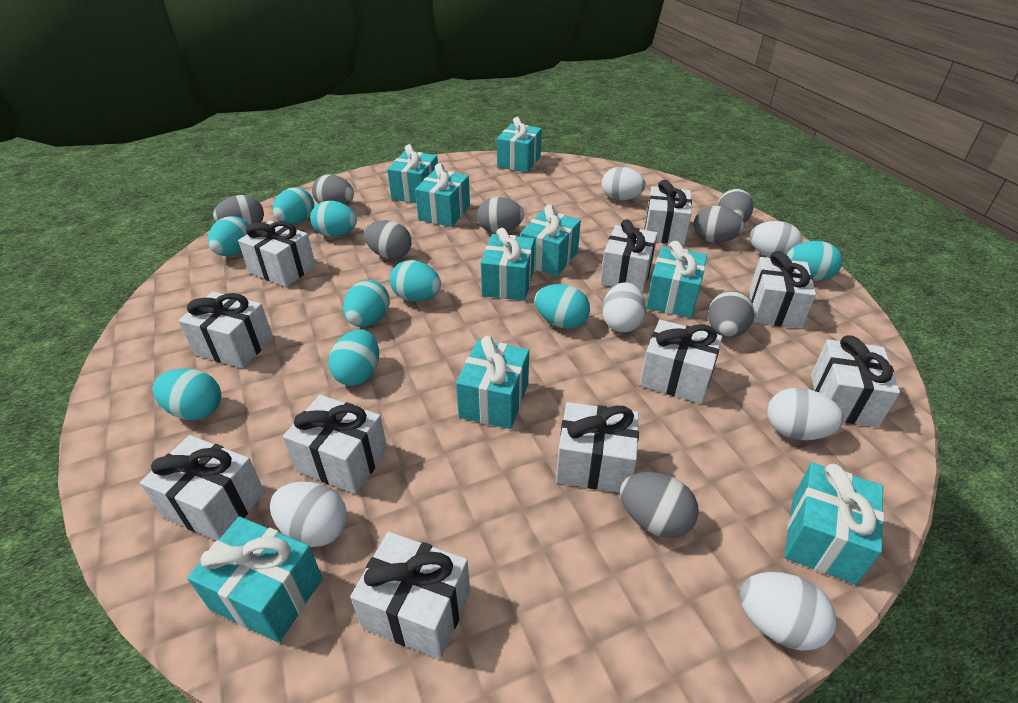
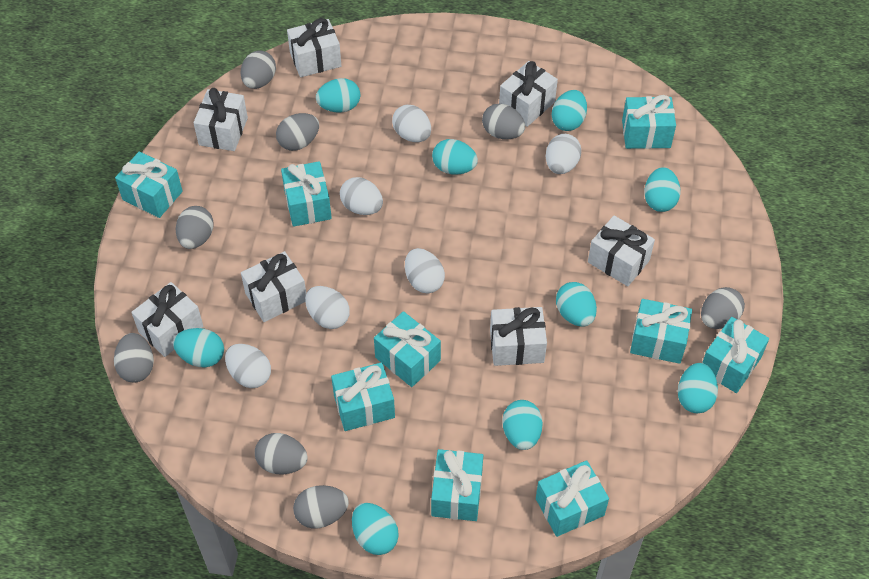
white gift: 11 -> 7

